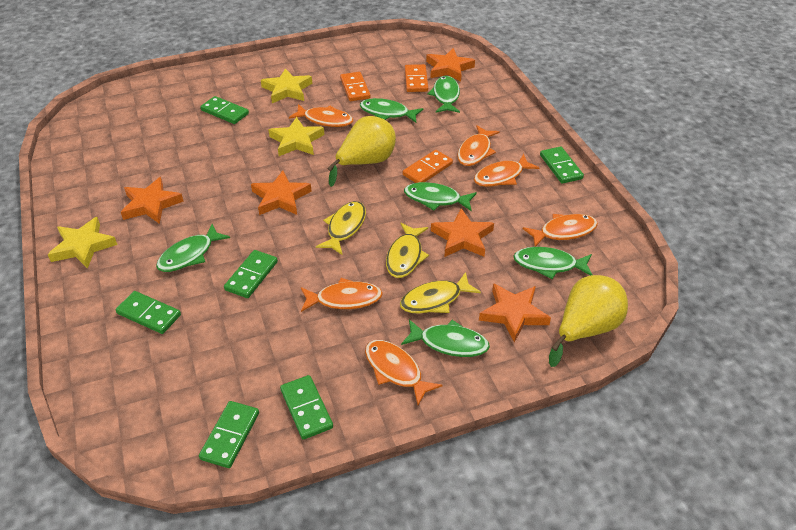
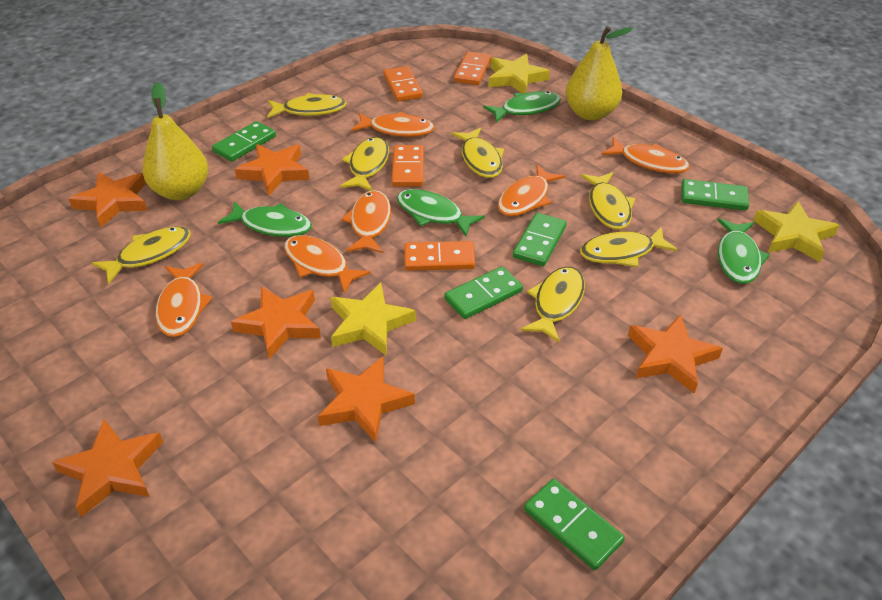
green domino: 6 -> 5
green fish: 6 -> 4
orange domino: 3 -> 4
orange star: 5 -> 6
yellow fish: 3 -> 7

